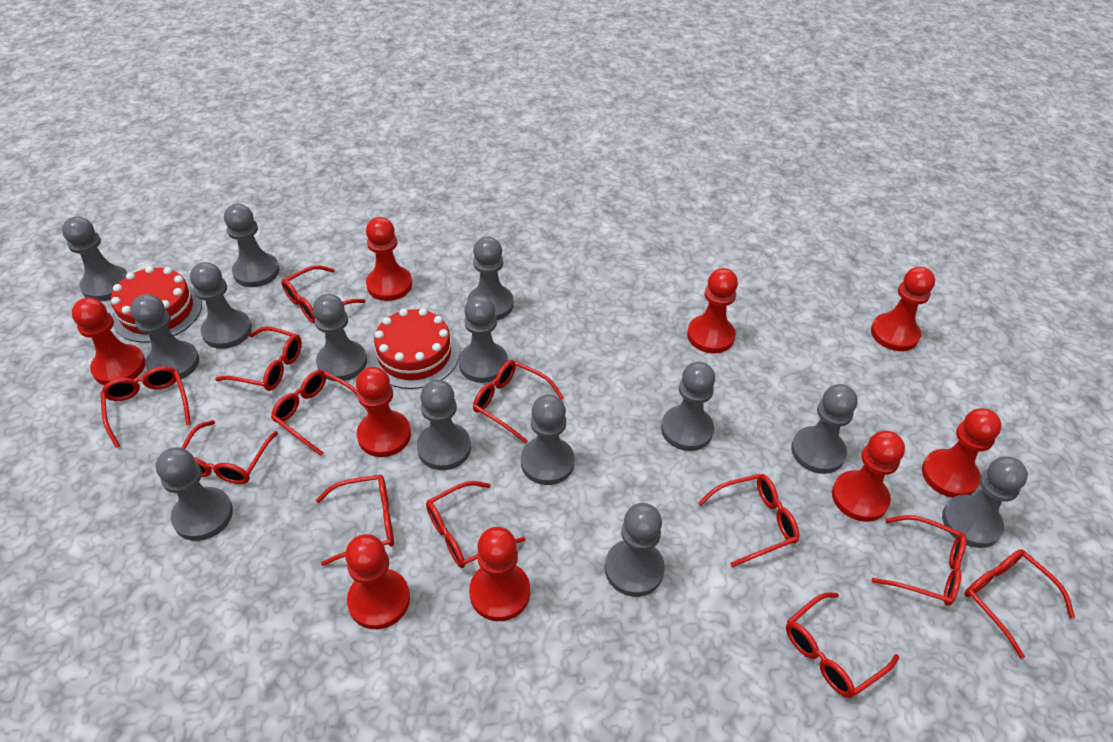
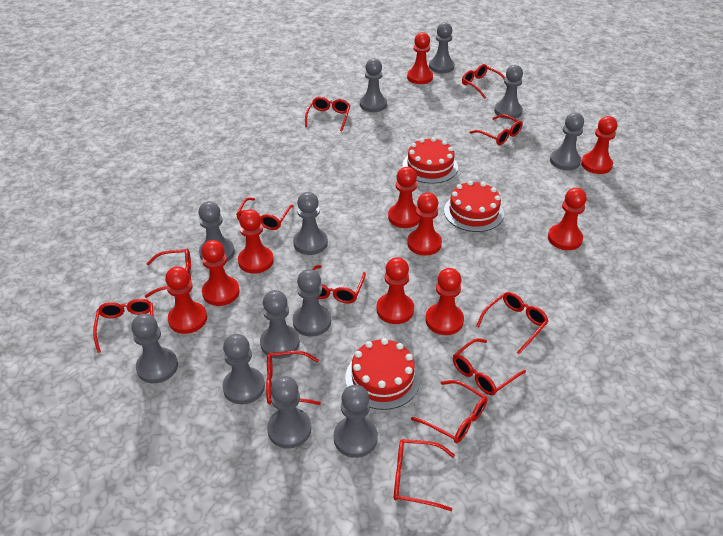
grey pawn: 14 -> 12
red cake: 2 -> 3
red pawn: 9 -> 10

